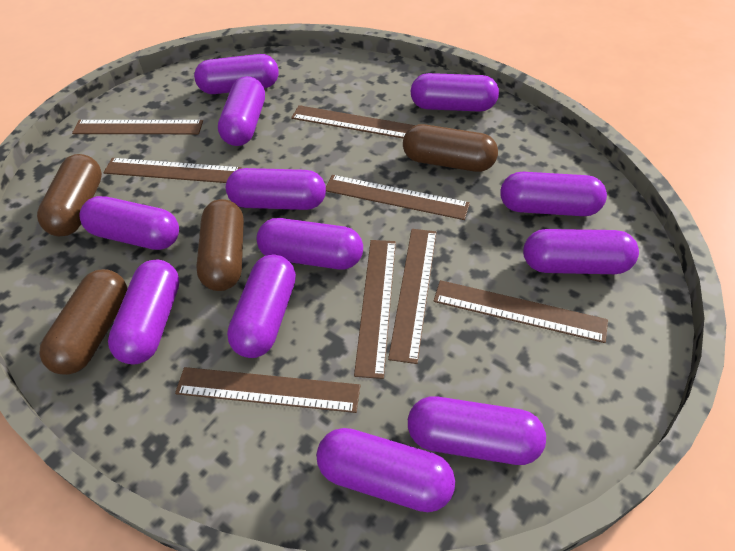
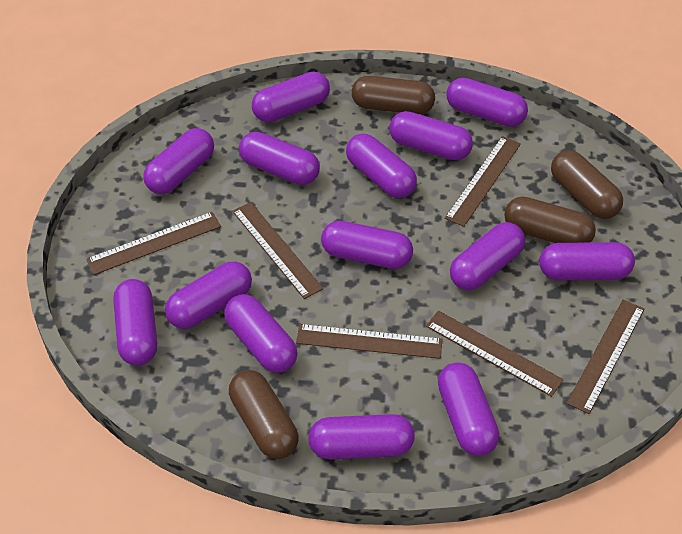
brown ruler: 8 -> 6
purple capsule: 12 -> 14

